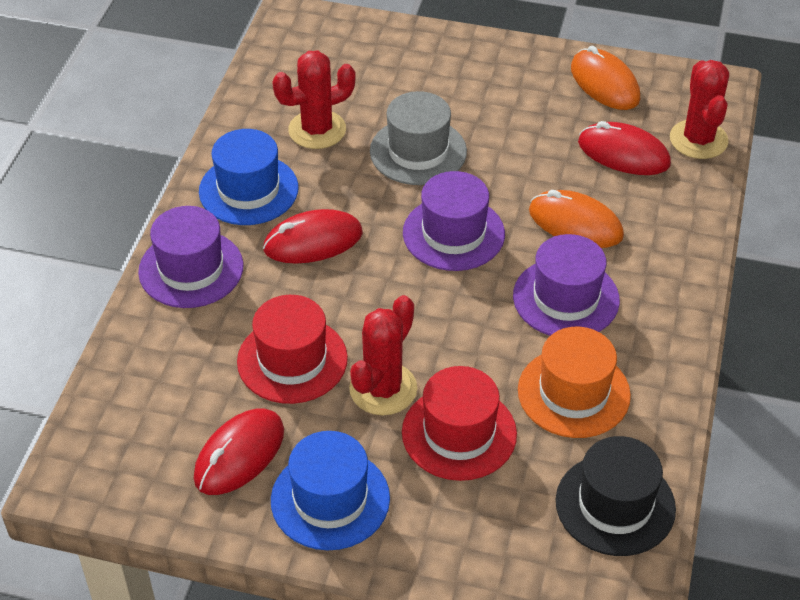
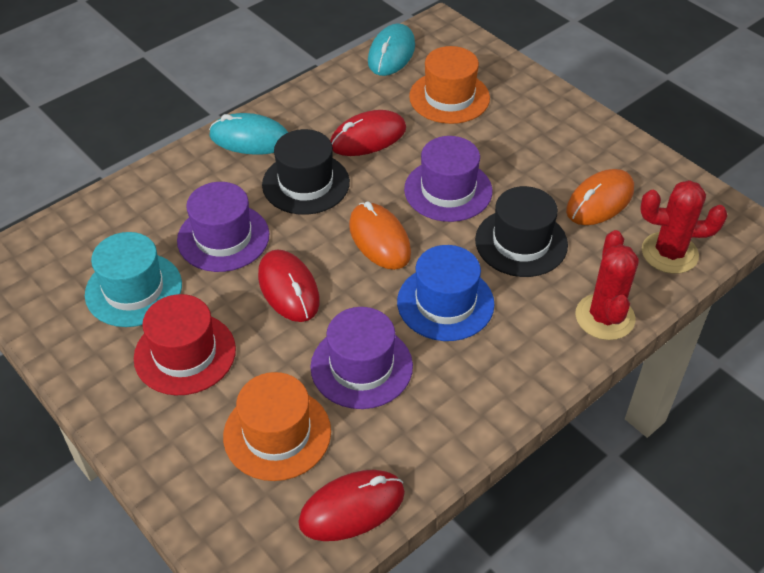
black hat: 1 -> 2
blue hat: 2 -> 1
grey hat: 1 -> 0
orange hat: 1 -> 2
red cactus: 3 -> 2
red hat: 2 -> 1
turquoise hat: 0 -> 1
turquoise mouse: 0 -> 2

